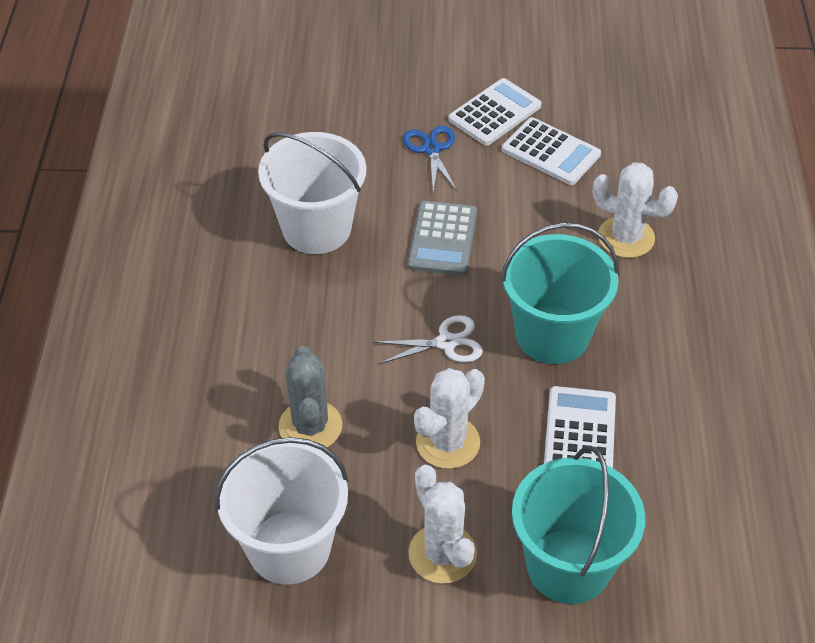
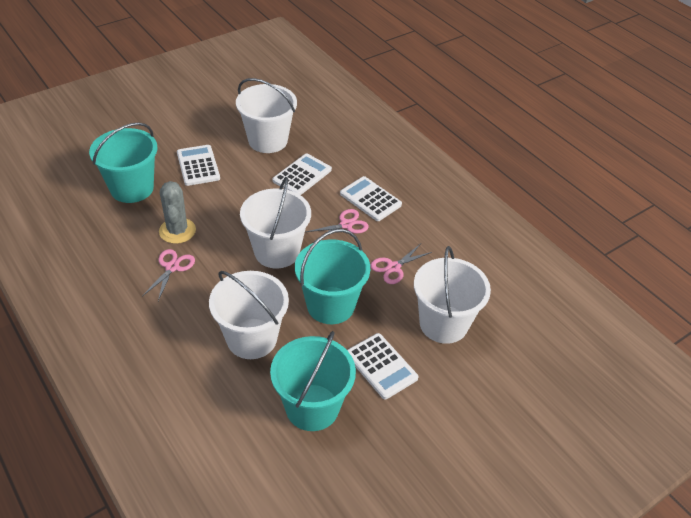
blue scissors: 1 -> 0
grey calculator: 1 -> 0
pink scissors: 0 -> 3
turquoise bucket: 2 -> 3
white bucket: 2 -> 4
white cactus: 3 -> 0
white calculator: 3 -> 4
white scissors: 1 -> 0

